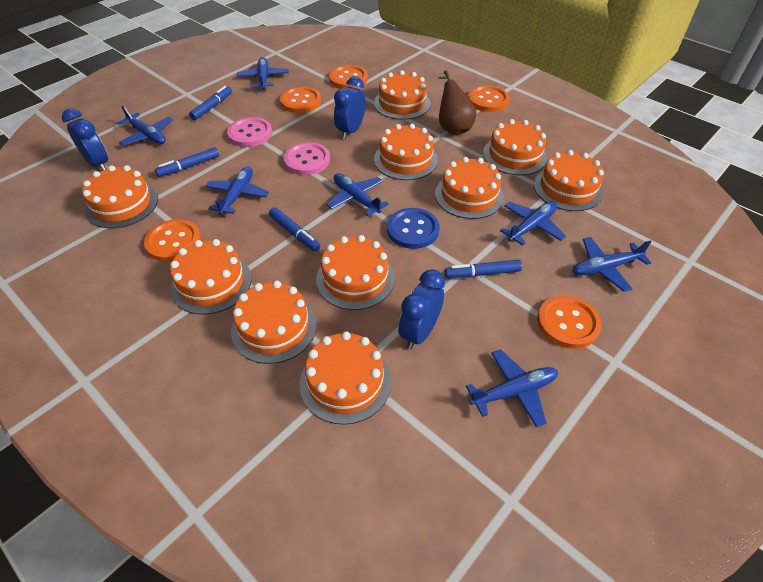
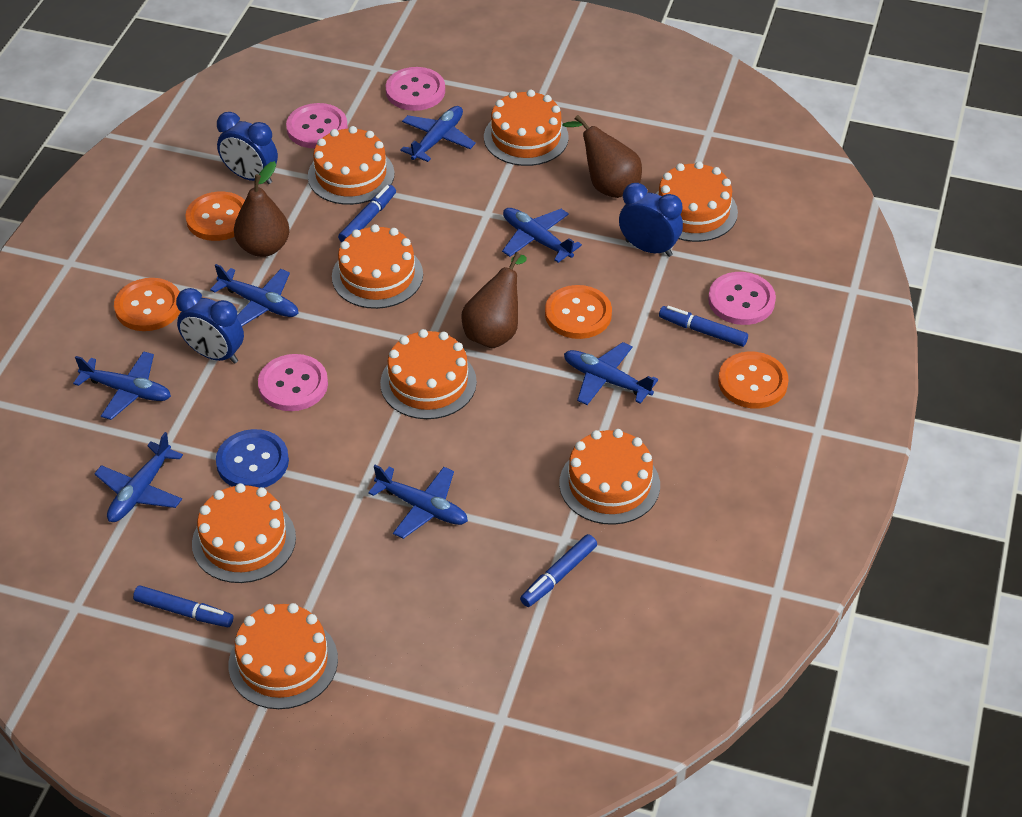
brown pear: 1 -> 3
orange button: 5 -> 4
orange cake: 10 -> 8
pink button: 2 -> 4

